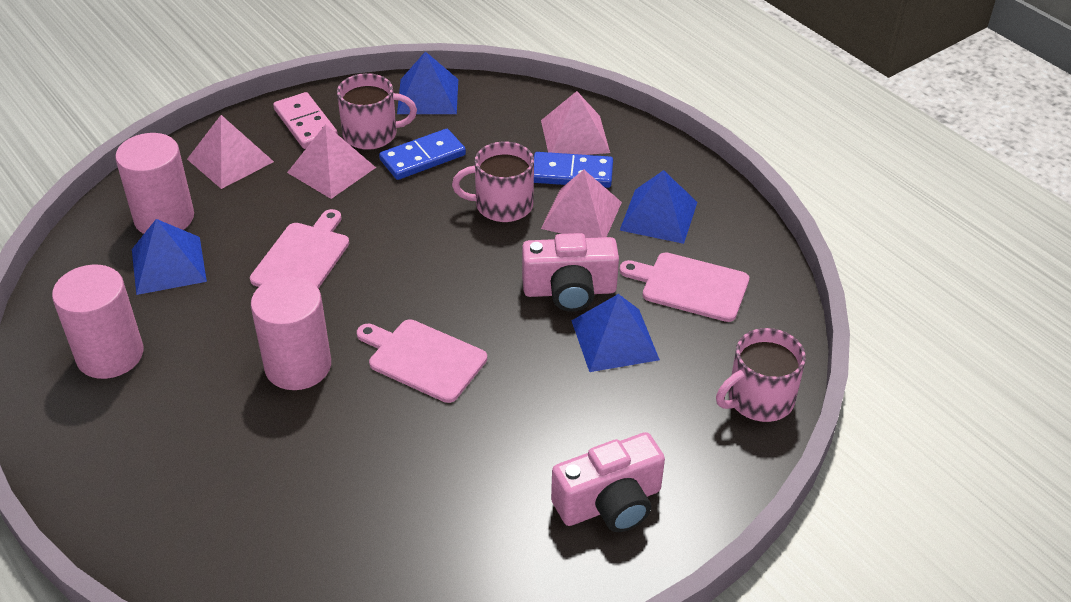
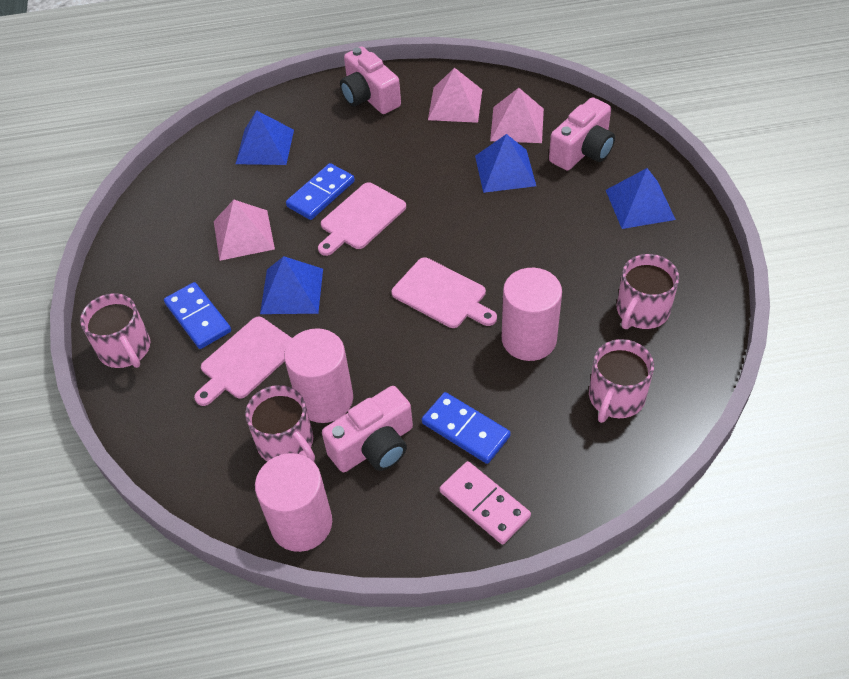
blue domino: 2 -> 3
pink camera: 2 -> 3
pink mug: 3 -> 4
pink pyramid: 4 -> 3

